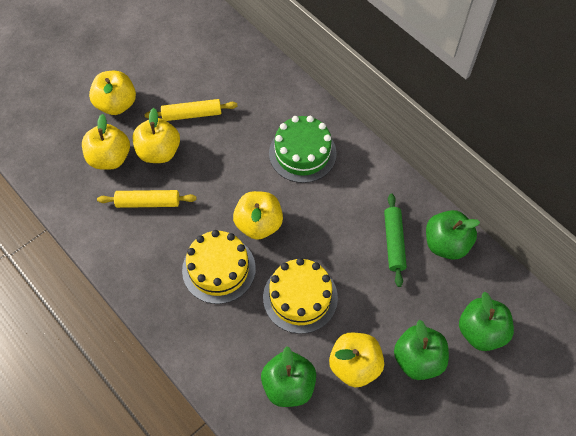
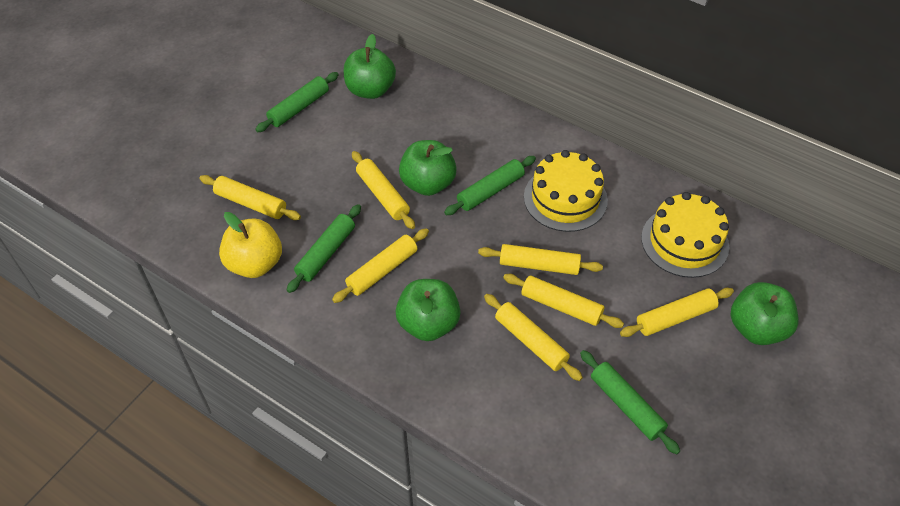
green cake: 1 -> 0
green rolling pin: 1 -> 4
yellow apple: 5 -> 1
yellow rolling pin: 2 -> 7

